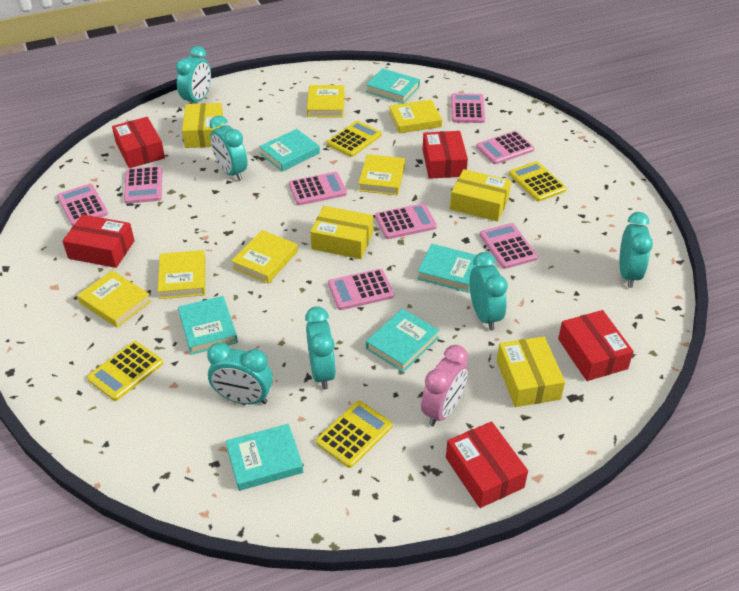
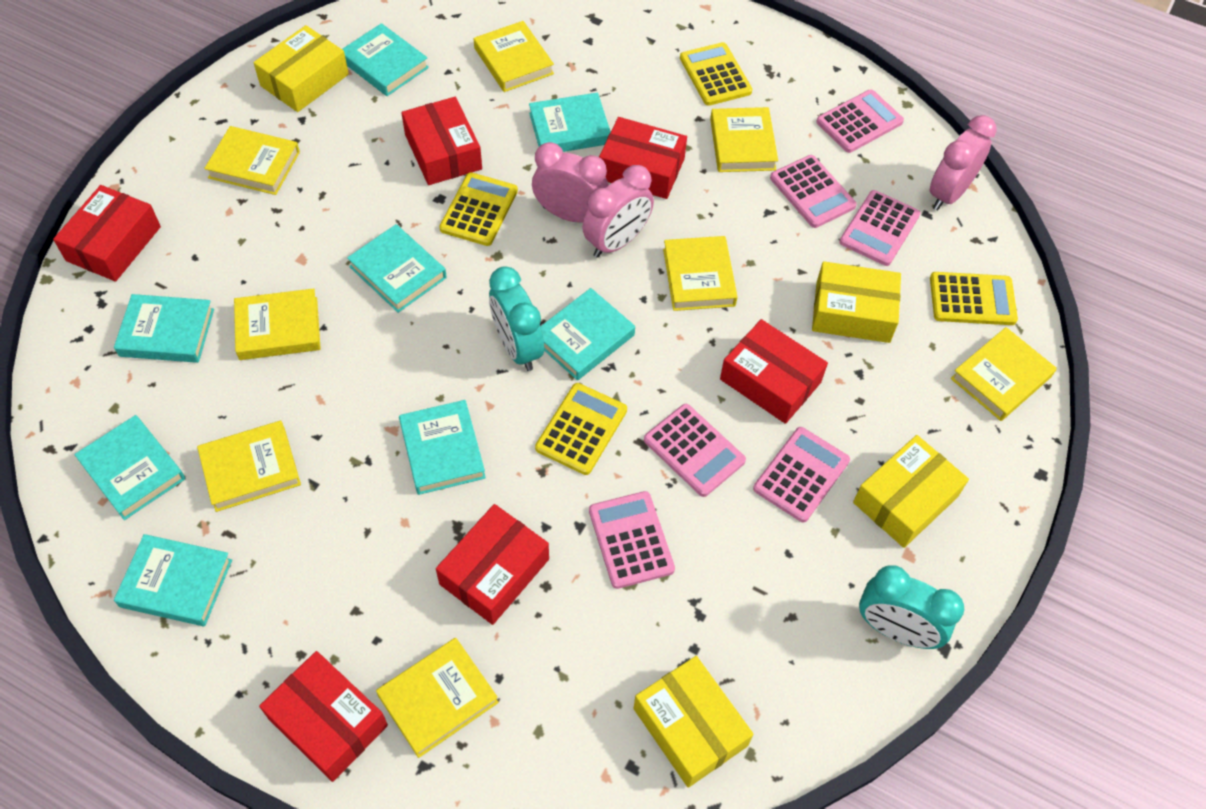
pink calculator: 8 -> 6
pink clock: 1 -> 3
red box: 5 -> 6
turquoise book: 6 -> 8
turquoise clock: 6 -> 2
yellow book: 6 -> 8

